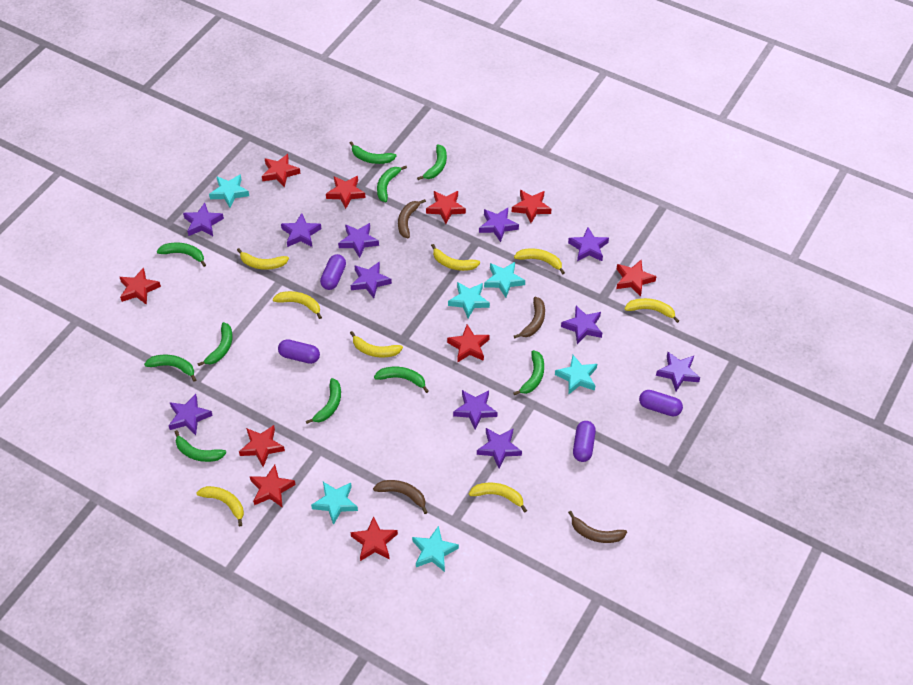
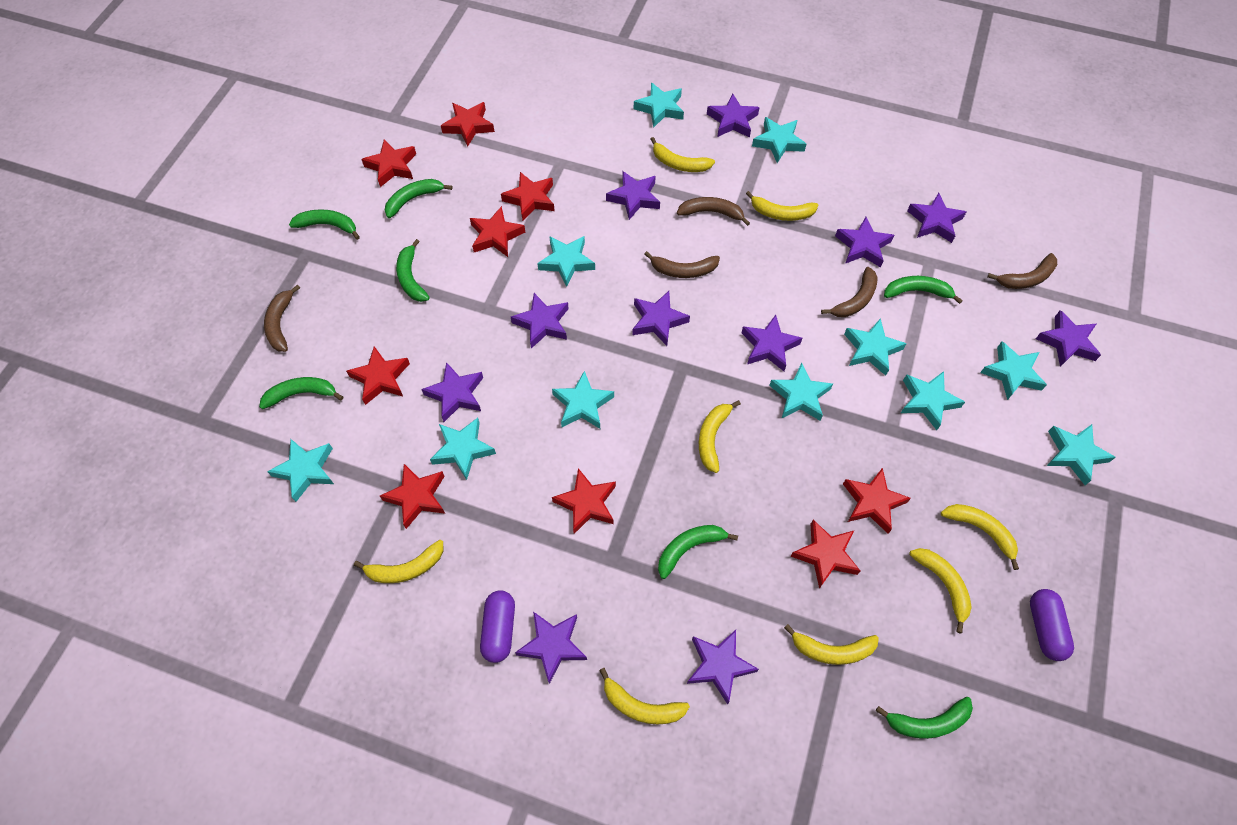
brown banana: 4 -> 5
green banana: 10 -> 7
purple capsule: 4 -> 2
red star: 10 -> 9
turquoise star: 6 -> 11

